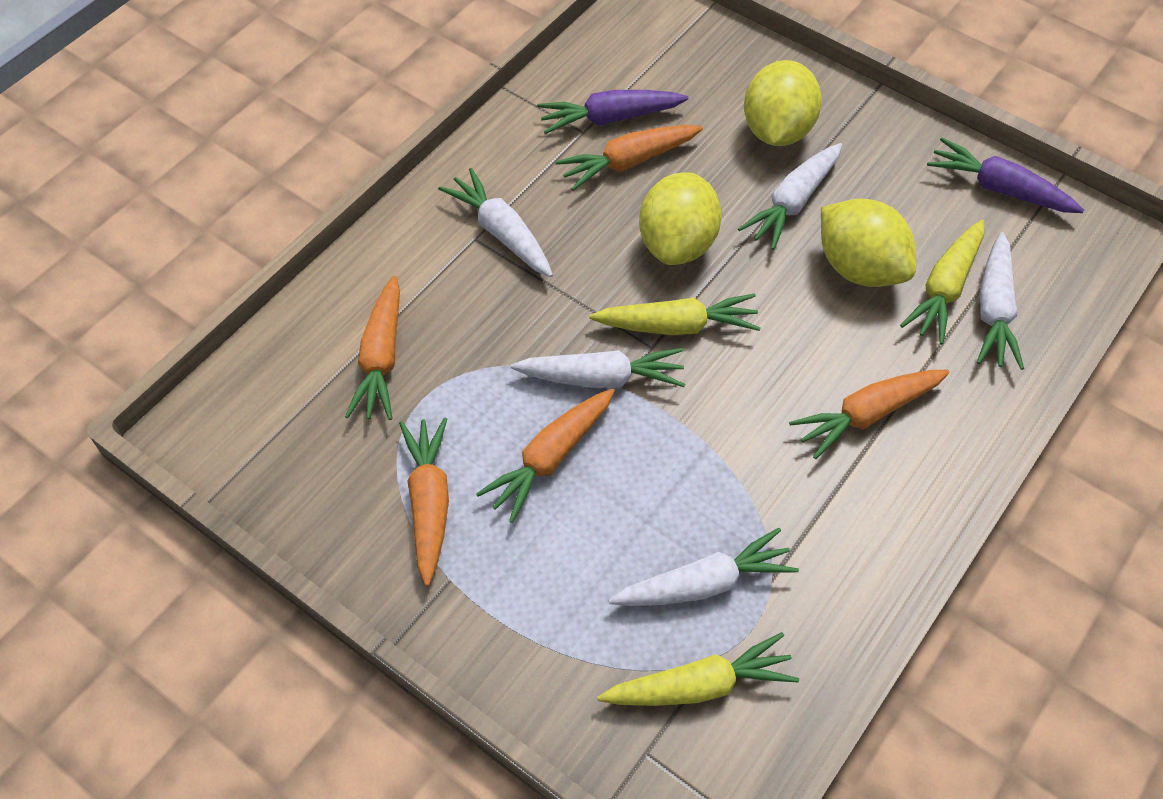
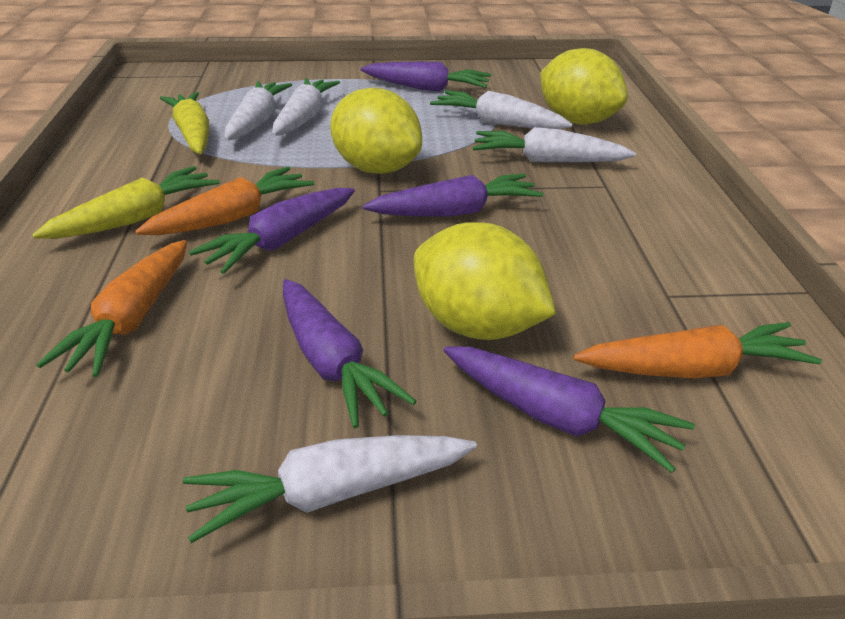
orange carrot: 5 -> 3
purple carrot: 2 -> 5
yellow carrot: 3 -> 2

